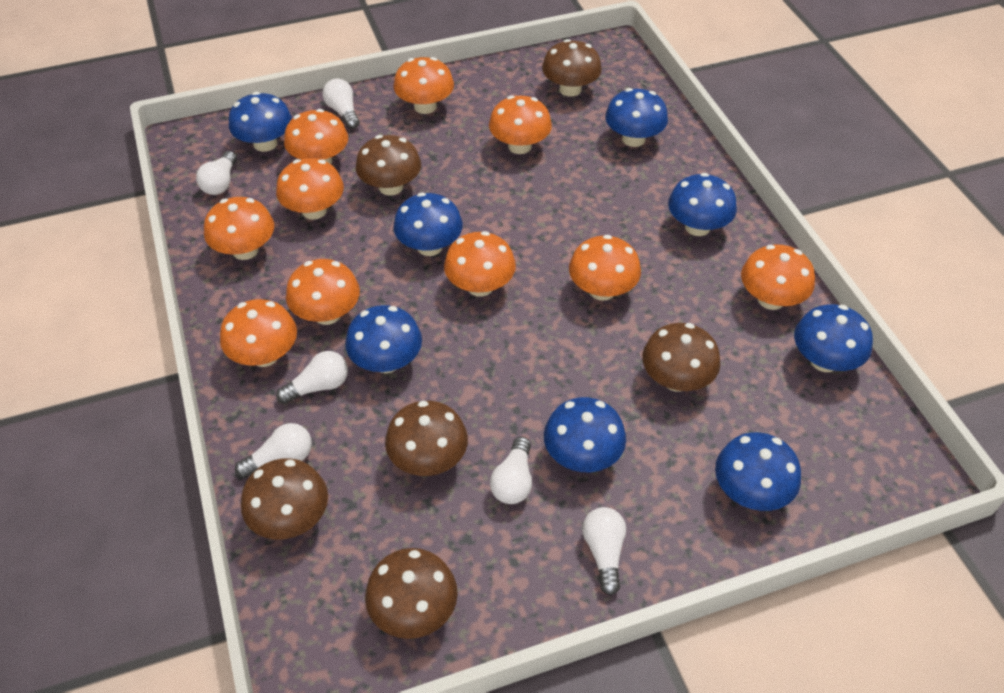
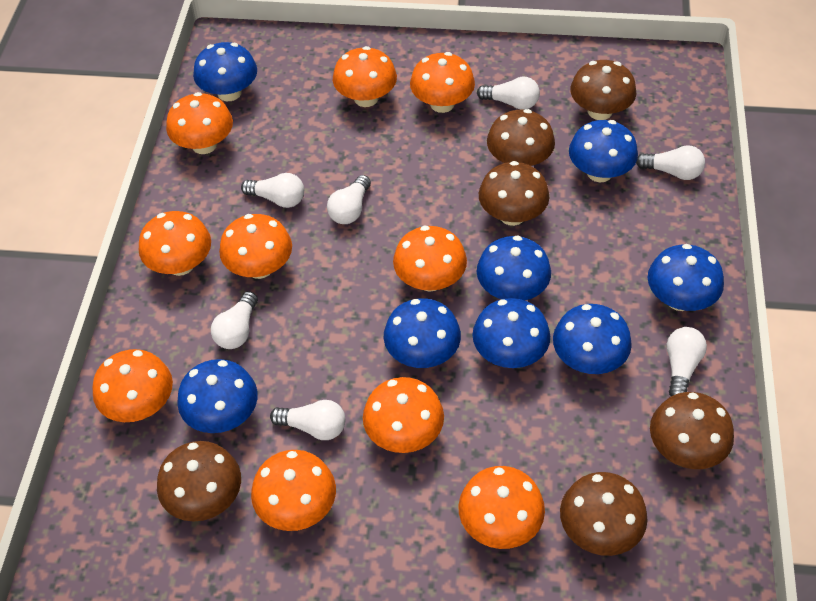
white light bulb: 6 -> 7

